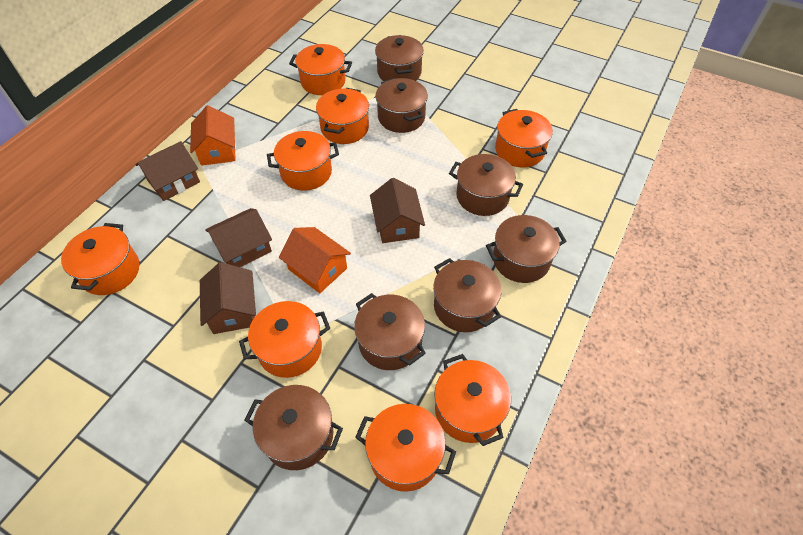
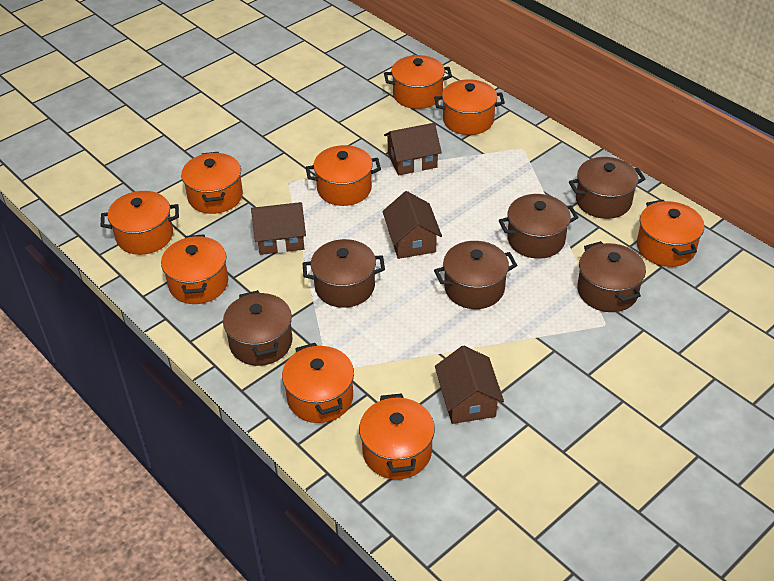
brown pot: 7 -> 6
orange house: 2 -> 0
orange pot: 8 -> 9

